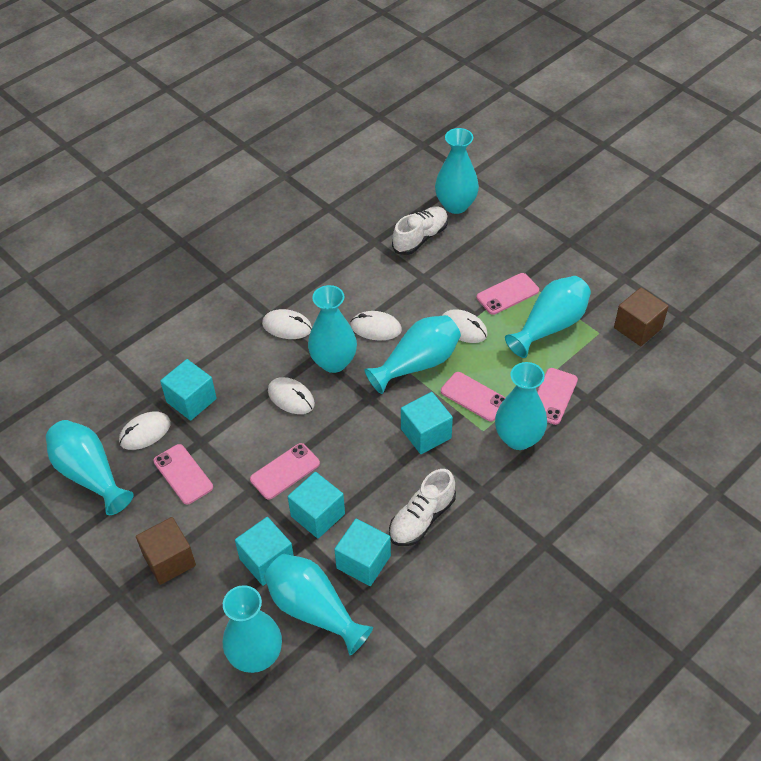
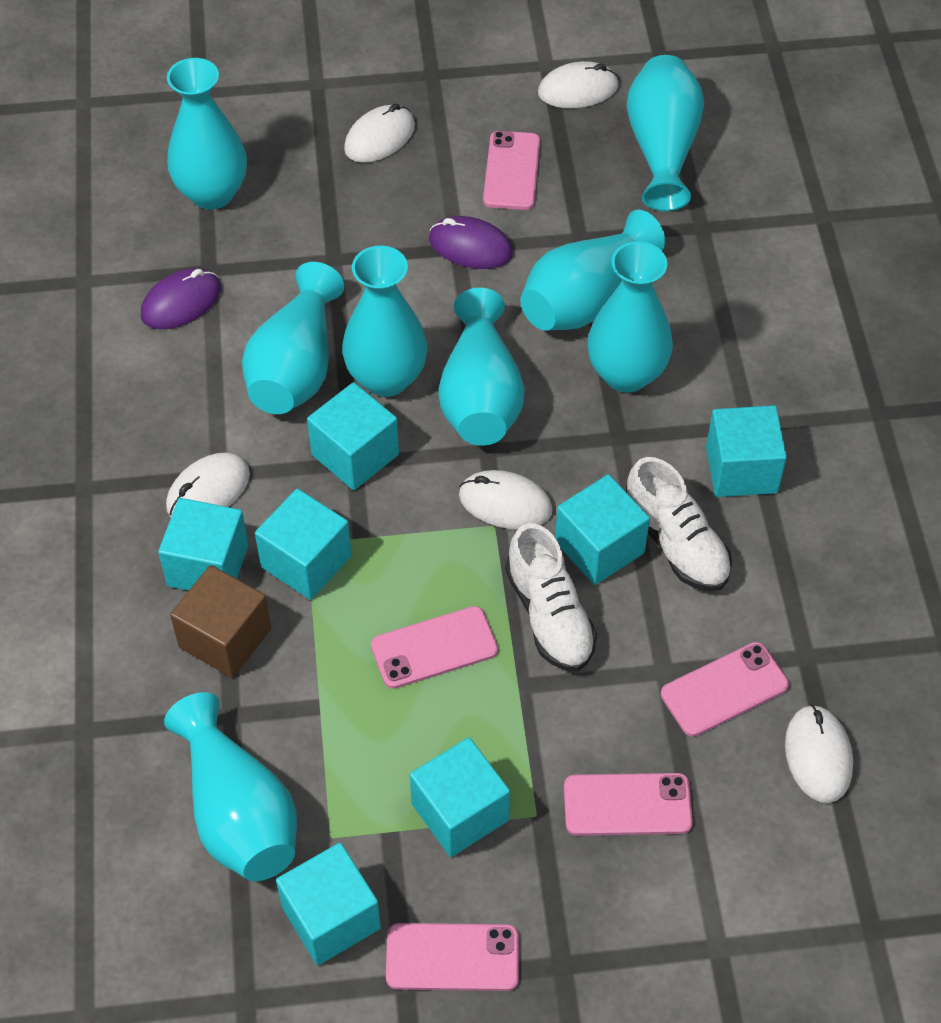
brown cube: 2 -> 1
purple mouse: 0 -> 2
turquoise cube: 5 -> 7

